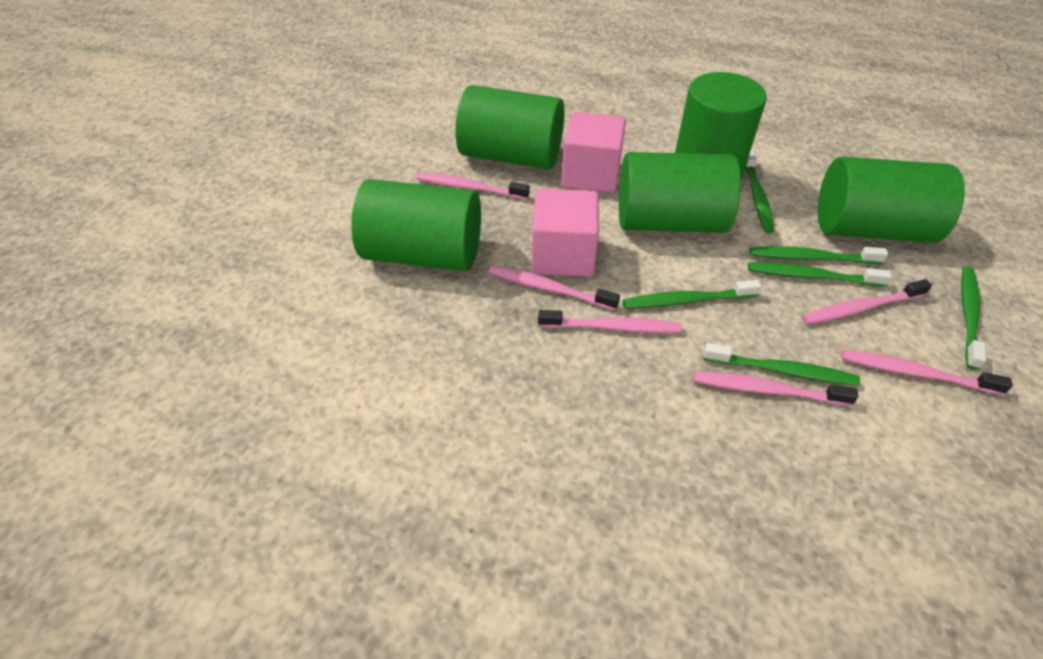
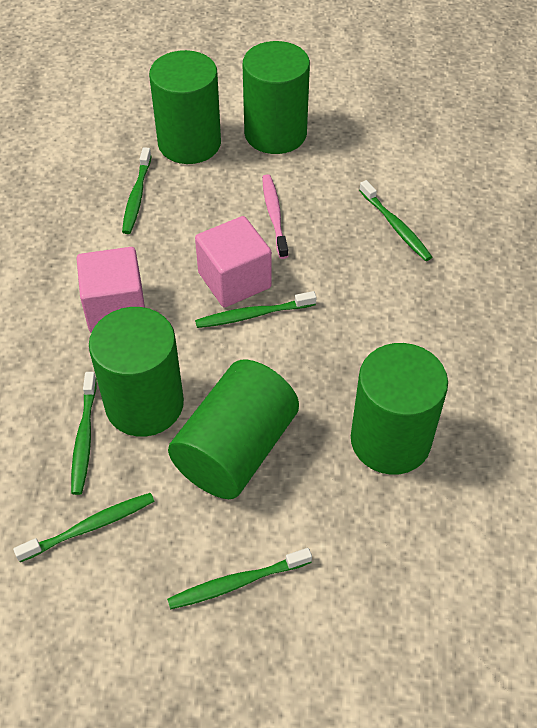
pink toothbrush: 6 -> 1

